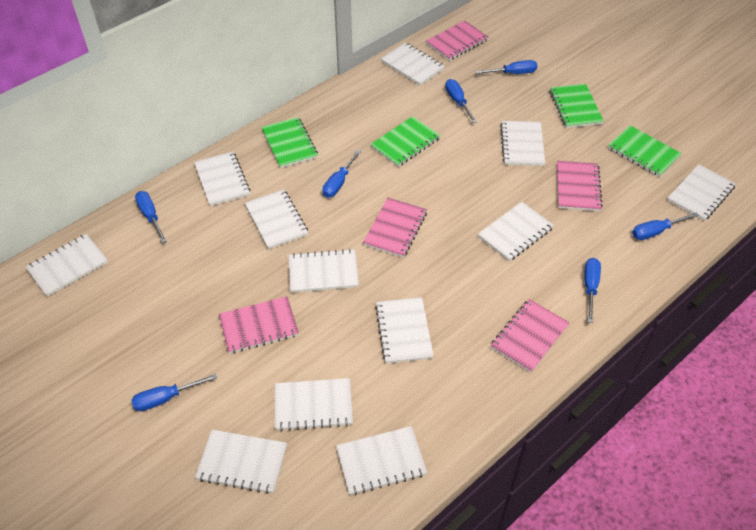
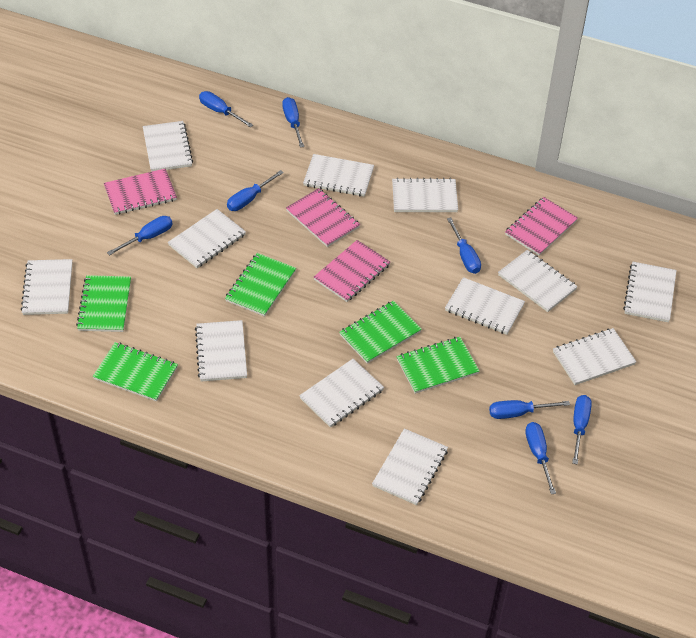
blue screwdriver: 7 -> 8
green notebook: 4 -> 5
pink notebook: 5 -> 4

